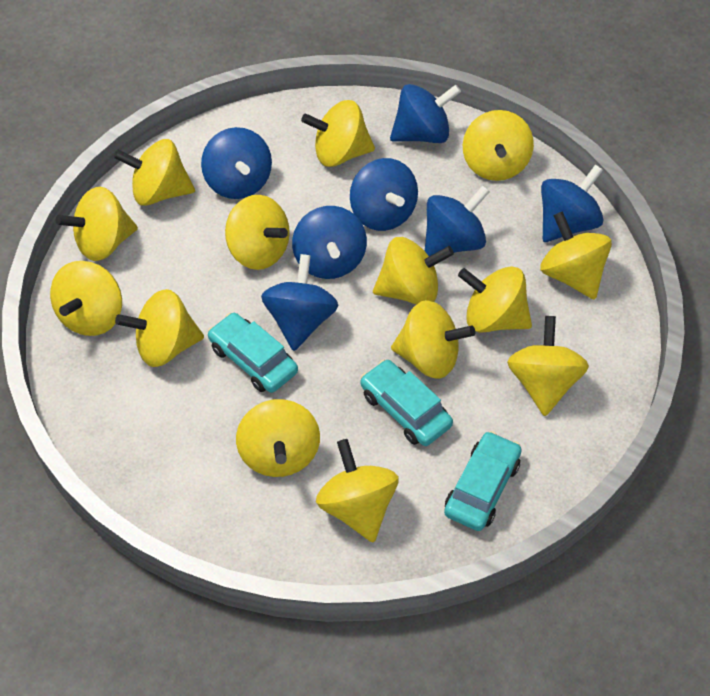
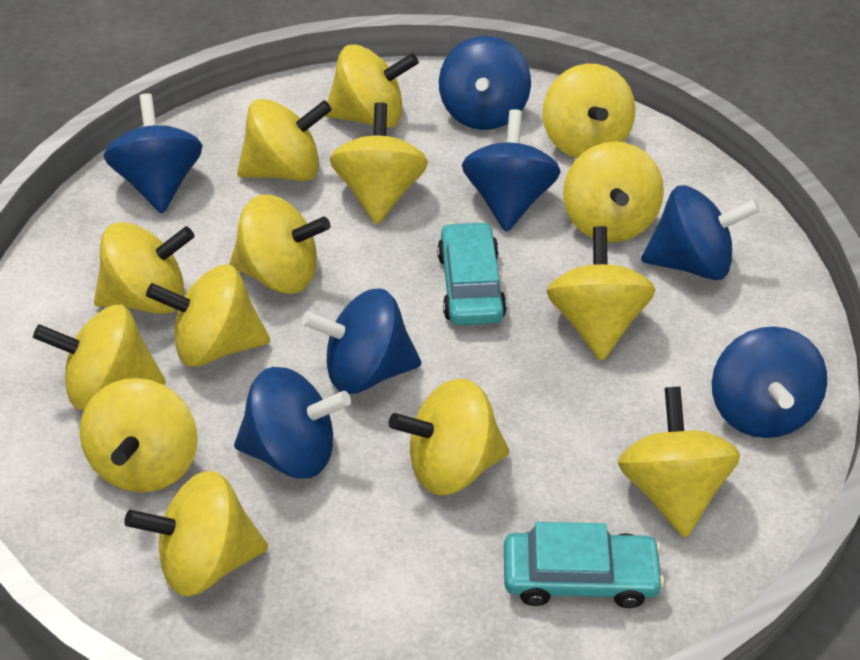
turquoise car: 3 -> 2

